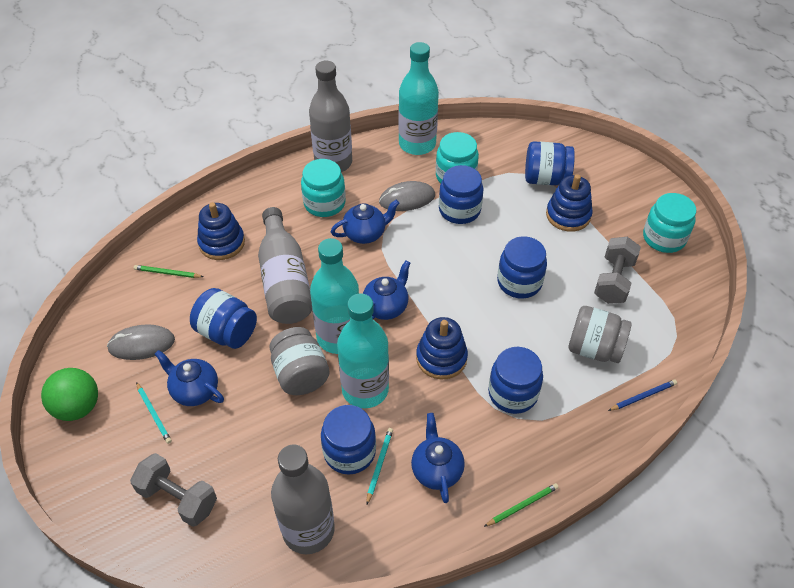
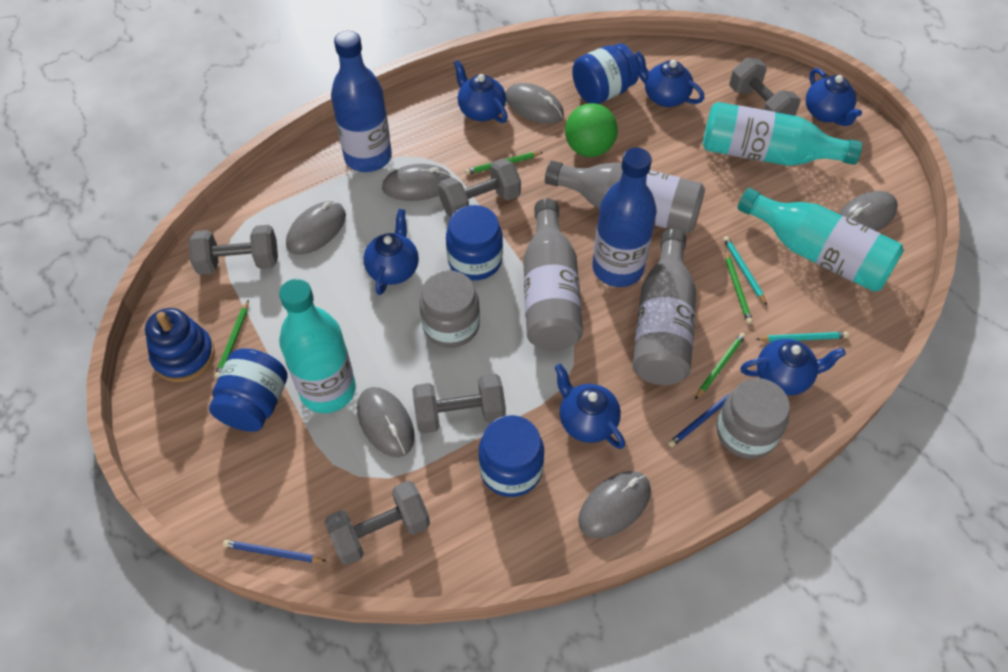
blue bottle: 0 -> 2
blue jar: 6 -> 4
blue pencil: 1 -> 2
blue stacking toy: 3 -> 1
blue teapot: 4 -> 6
green pencil: 2 -> 4
grey dumbbell: 2 -> 5
grey mouse: 2 -> 6
turquoise jar: 3 -> 0

